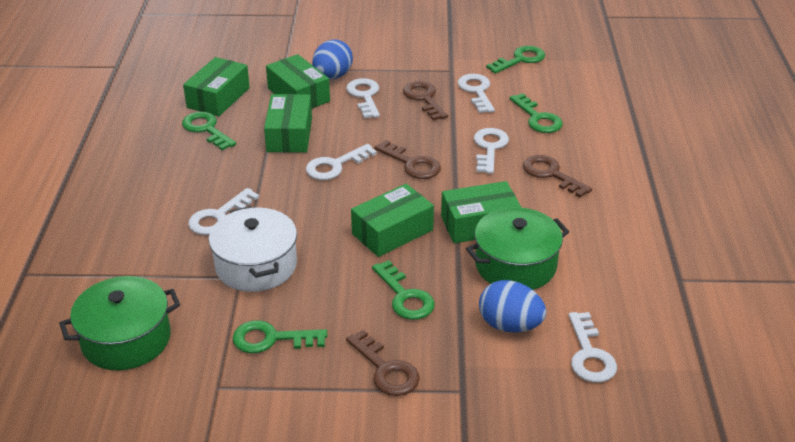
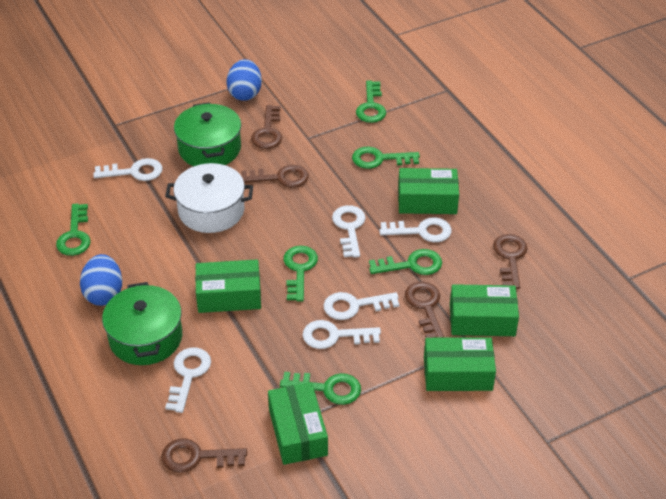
brown key: 4 -> 5
green key: 5 -> 6

